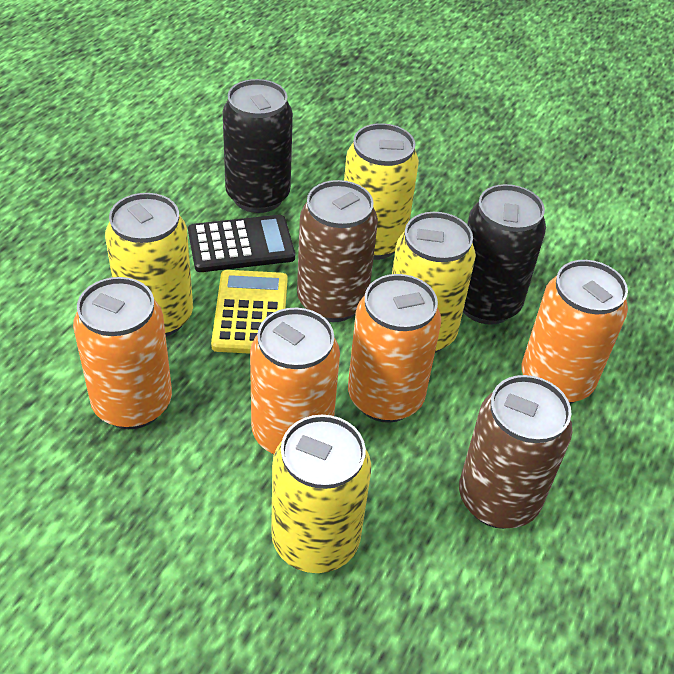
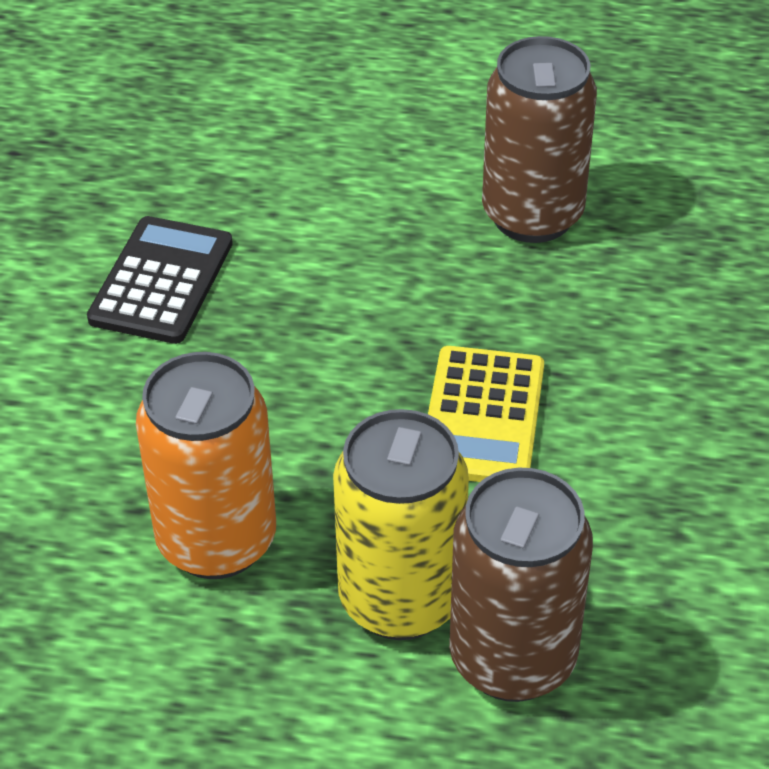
black can: 2 -> 0
orange can: 4 -> 1
yellow can: 4 -> 1

